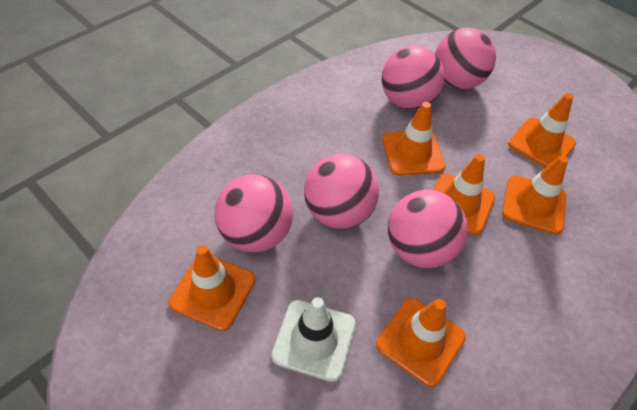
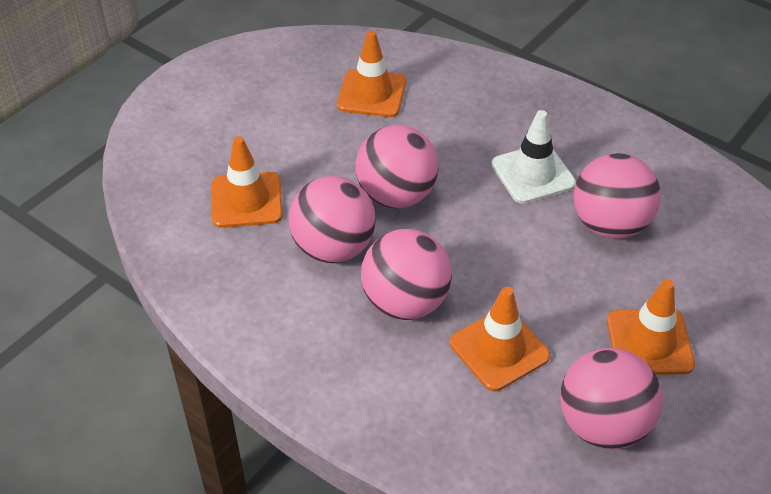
orange traffic cone: 6 -> 4

